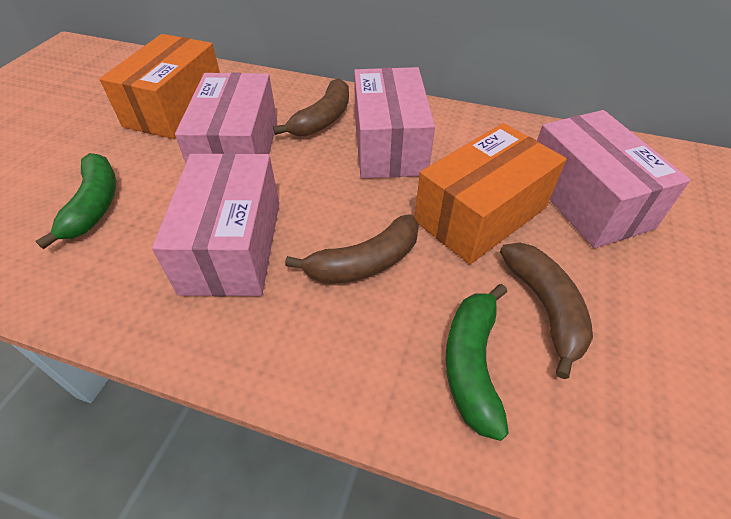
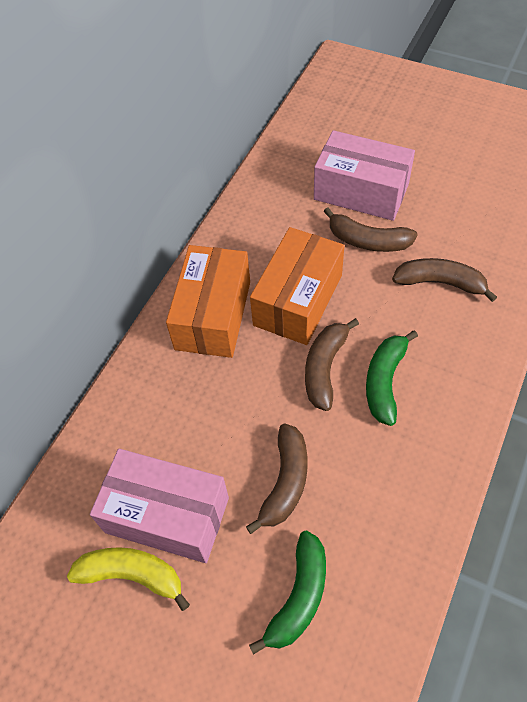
brown banana: 3 -> 4
pink box: 4 -> 2
yellow banana: 0 -> 1

